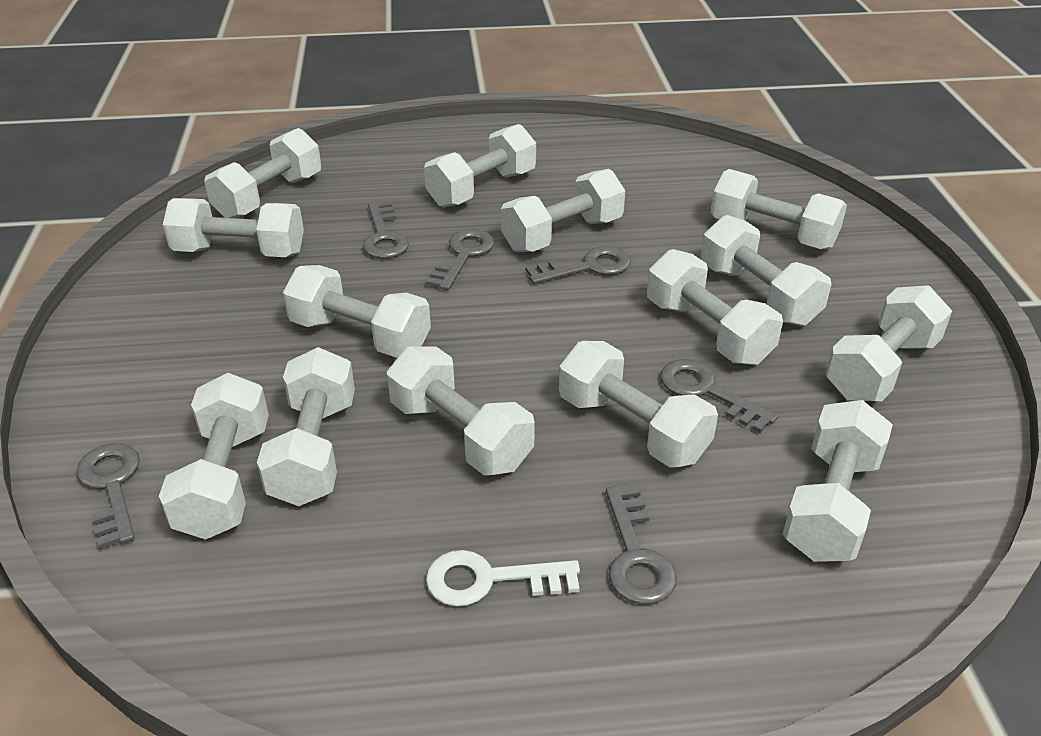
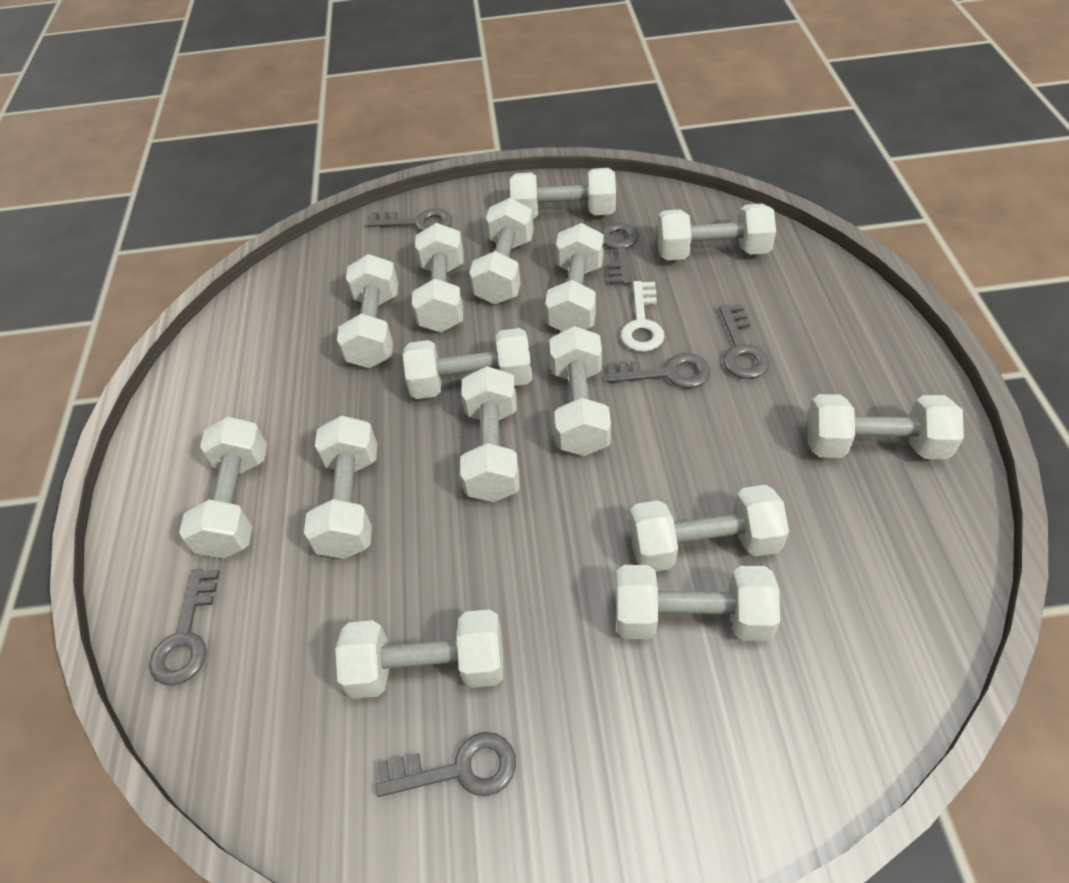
white dumbbell: 14 -> 15

